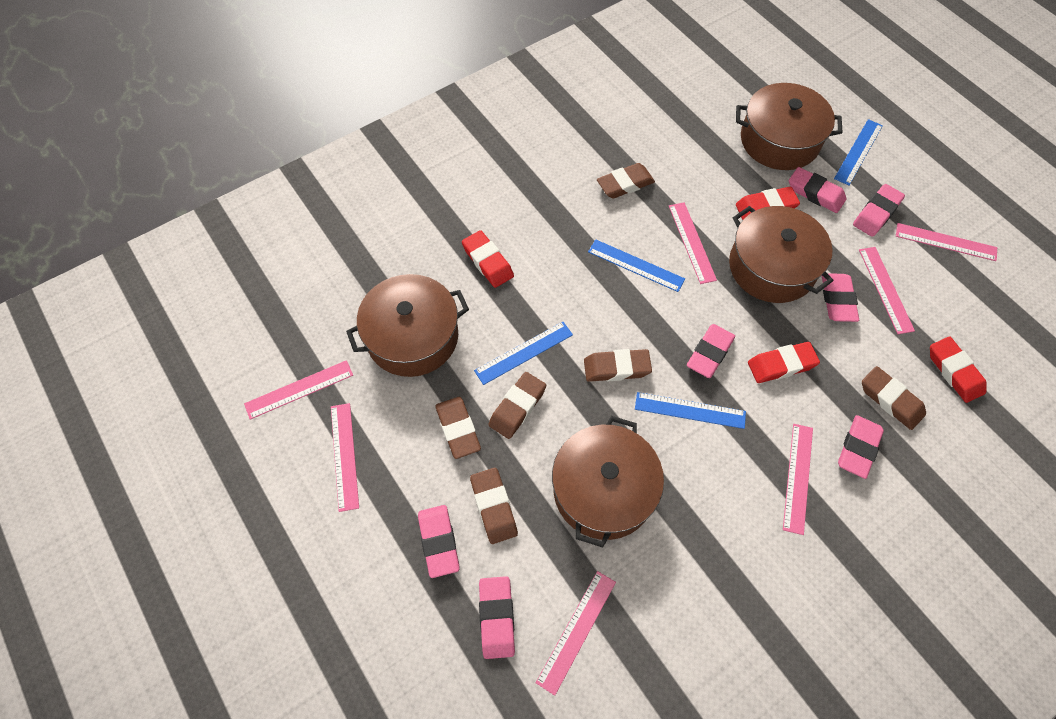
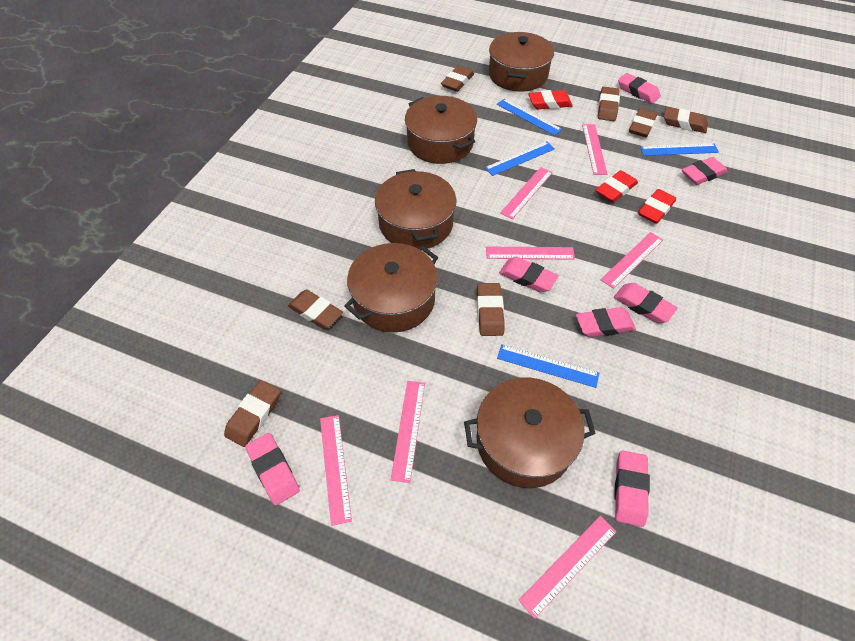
brown eraser: 6 -> 7
brown pot: 4 -> 5
red eraser: 4 -> 3

